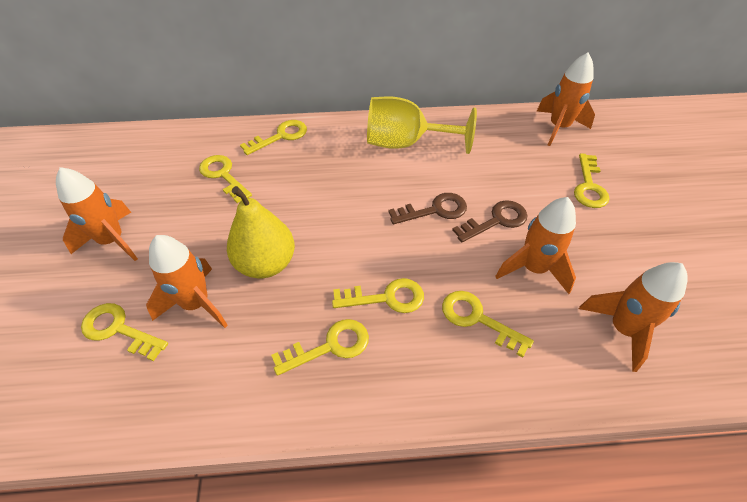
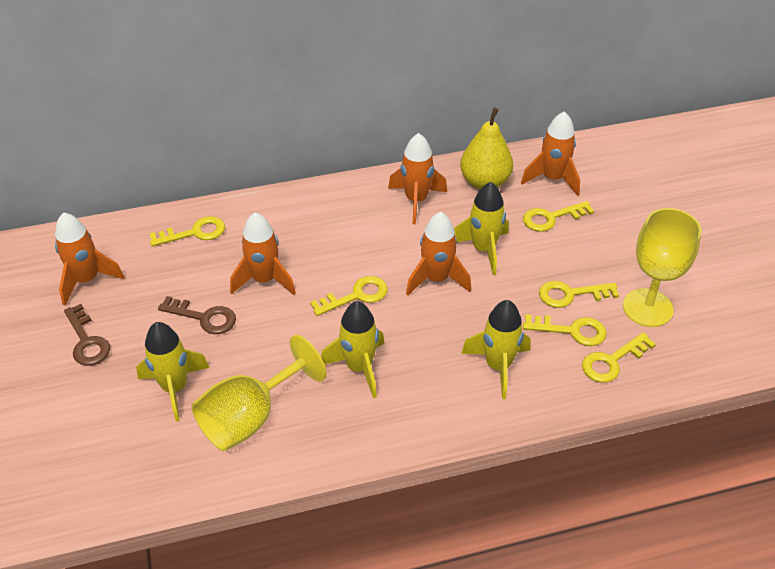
yellow goblet: 1 -> 2
yellow key: 7 -> 6
yellow rocket: 0 -> 4

